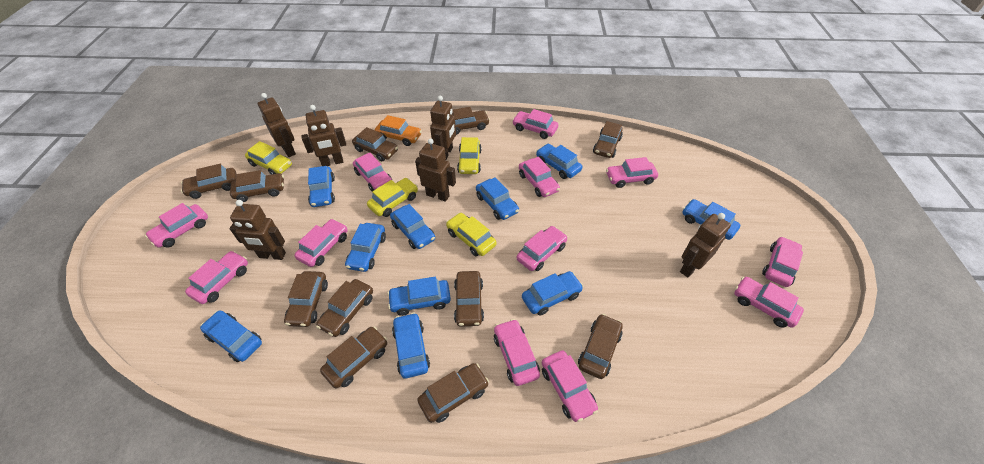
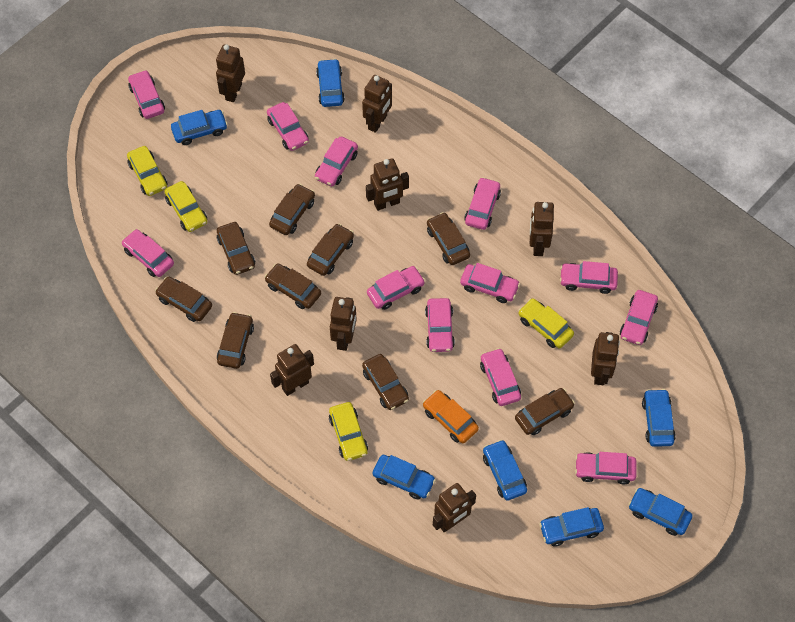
blue car: 10 -> 7
brown car: 11 -> 9
brown robot: 6 -> 8

